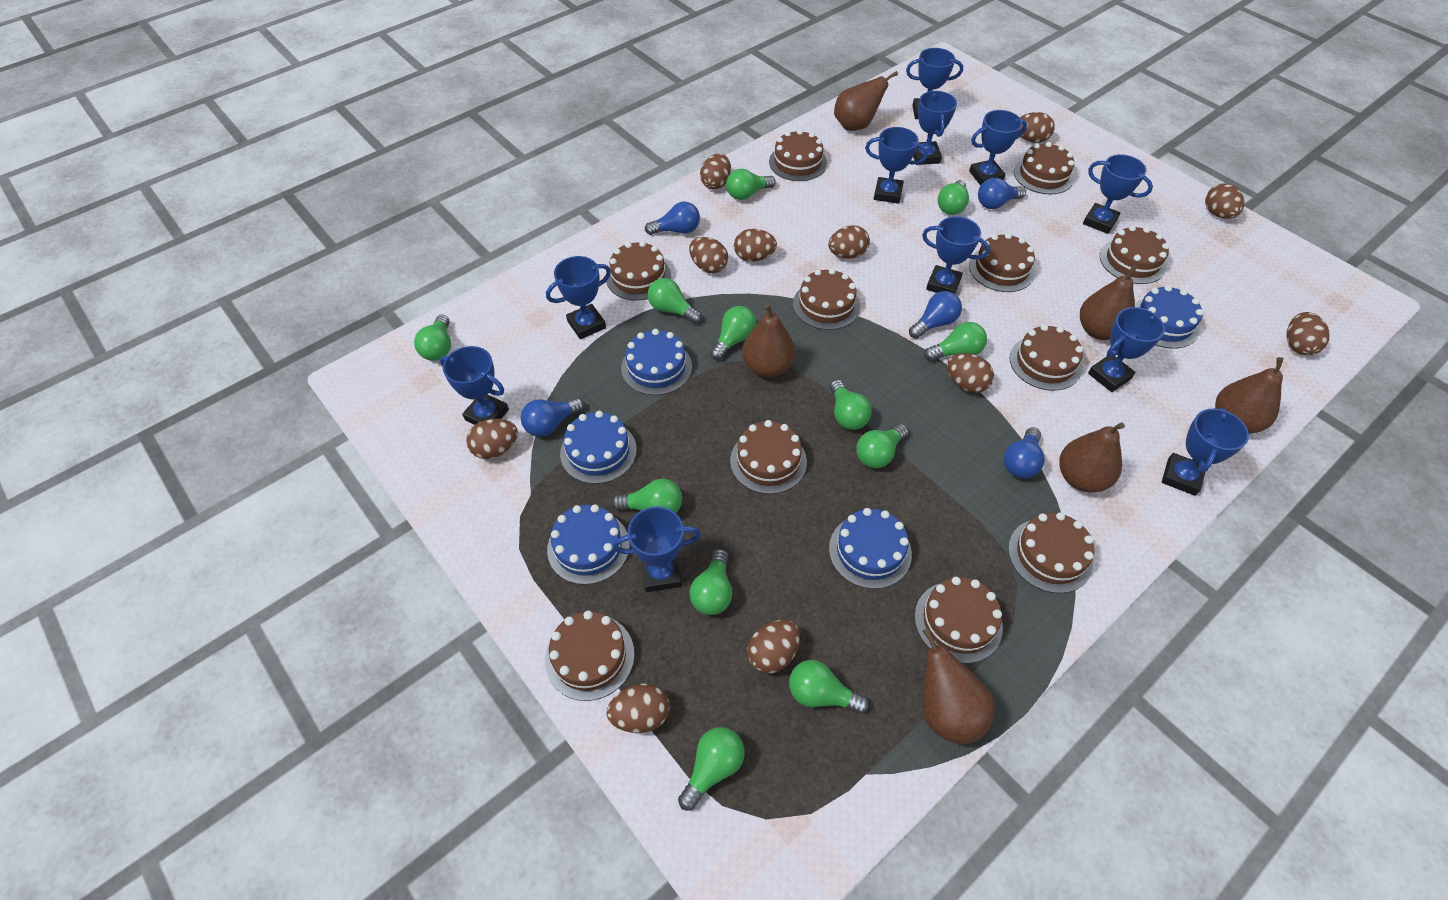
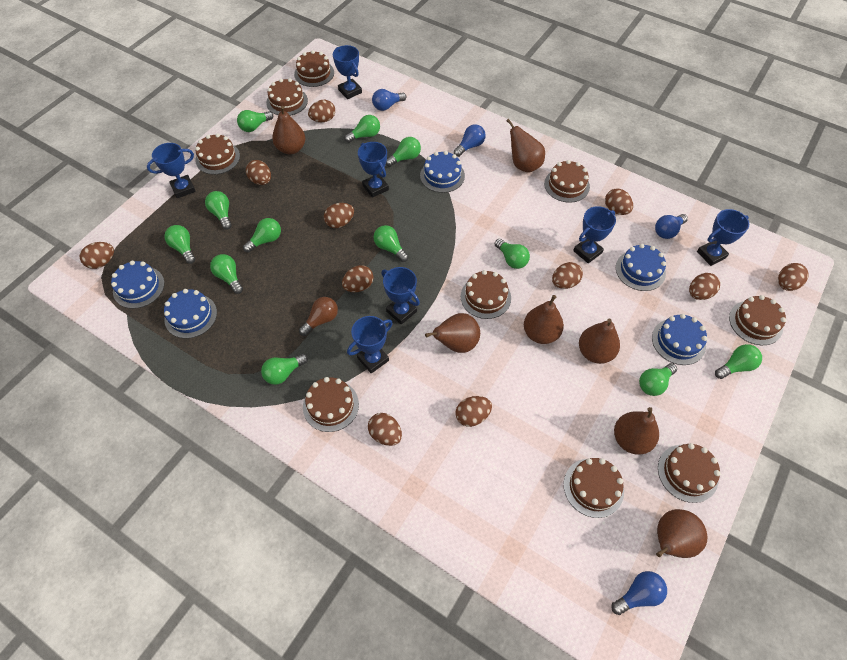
blue light bulb: 5 -> 4
blue trophy: 11 -> 7
brown cake: 11 -> 9
brown light bulb: 0 -> 1
brown pear: 6 -> 7

